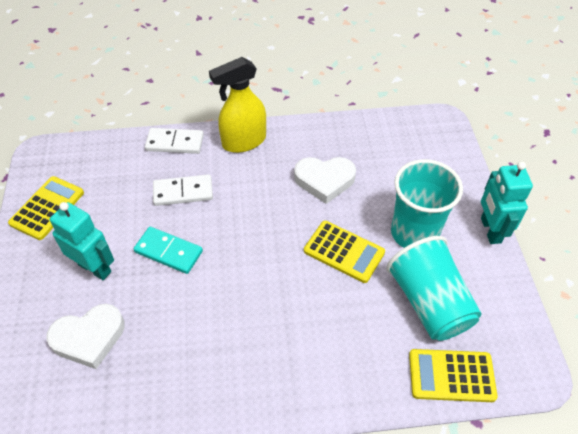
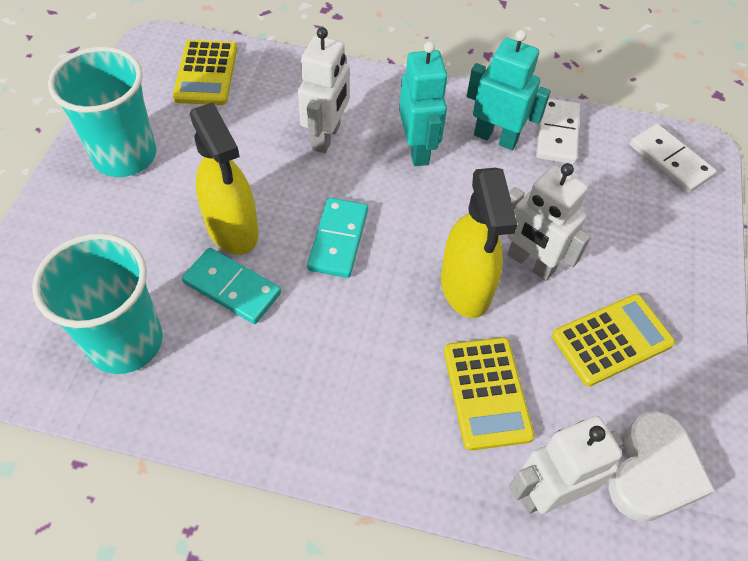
turquoise domino: 1 -> 2
white heart: 2 -> 1
white robot: 0 -> 3
yellow spray bottle: 1 -> 2

